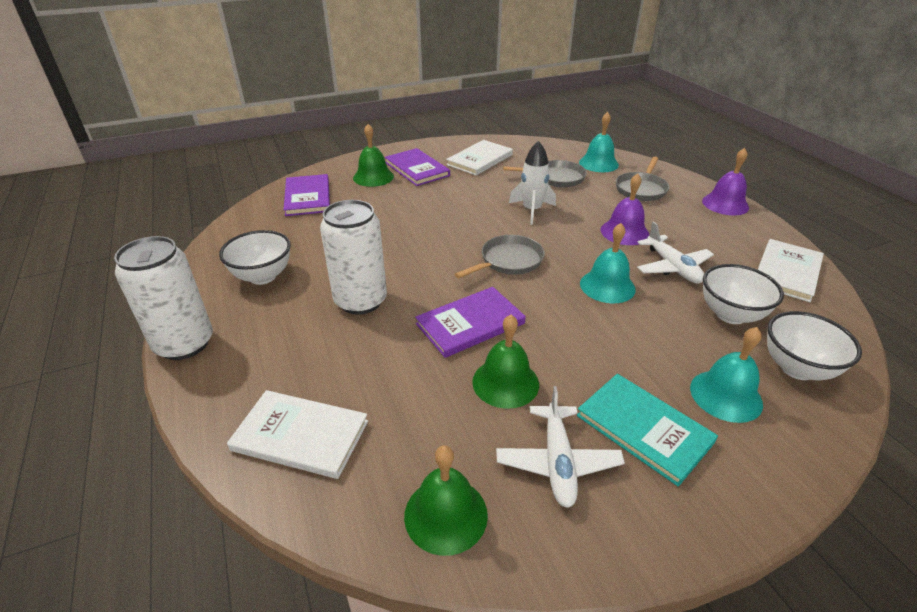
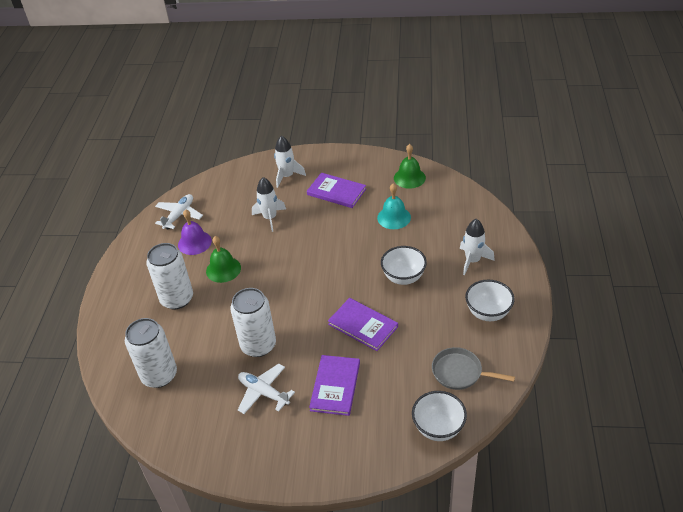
green bell: 3 -> 2
grey pan: 3 -> 1
purple bell: 2 -> 1
turquoise bell: 3 -> 1
turquoise book: 1 -> 0
white book: 3 -> 0
white can: 2 -> 3
white rocket: 1 -> 3

